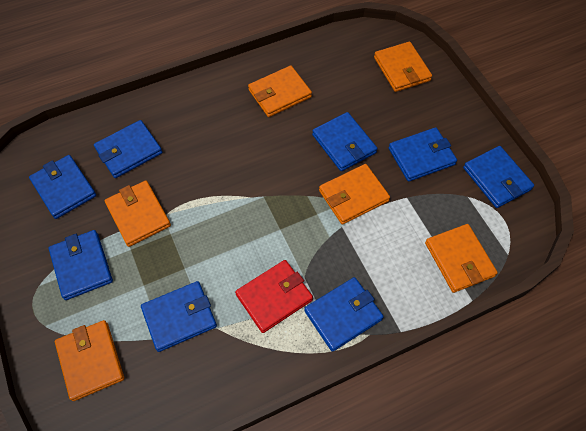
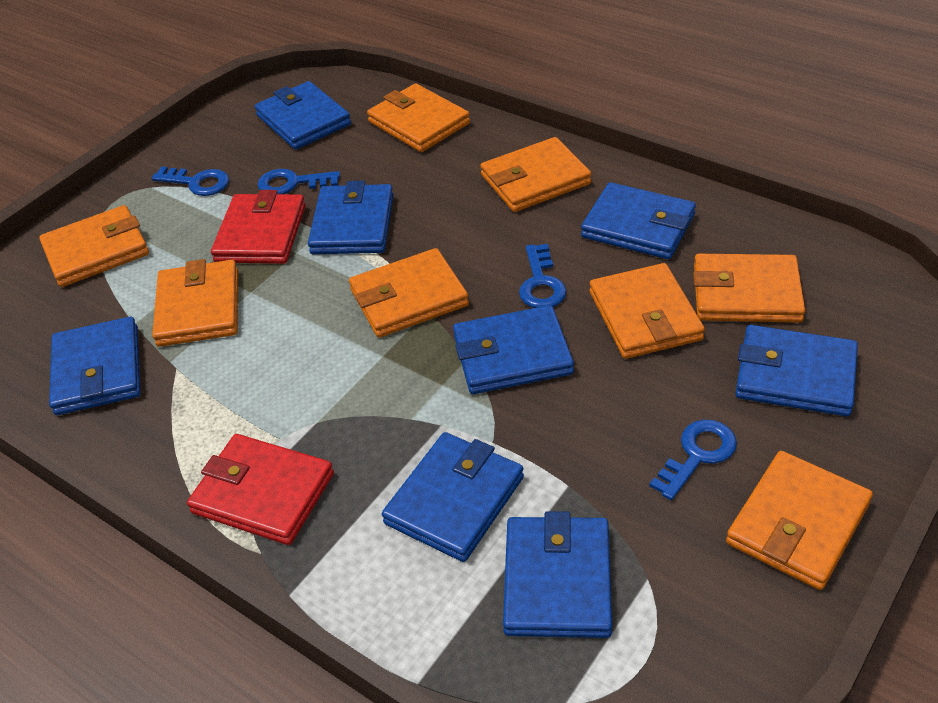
blue key: 0 -> 4
orange wallet: 6 -> 8
red wallet: 1 -> 2

